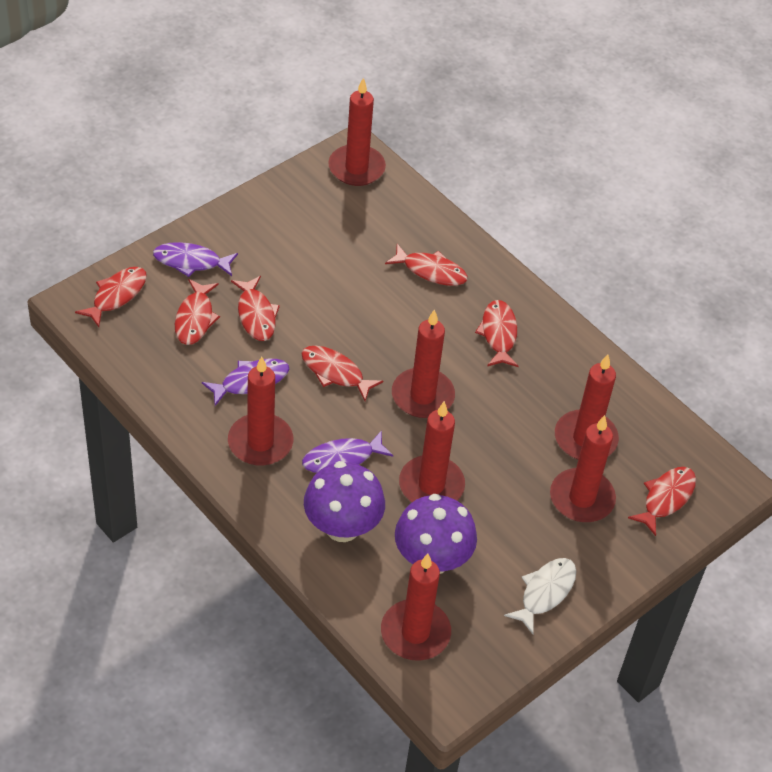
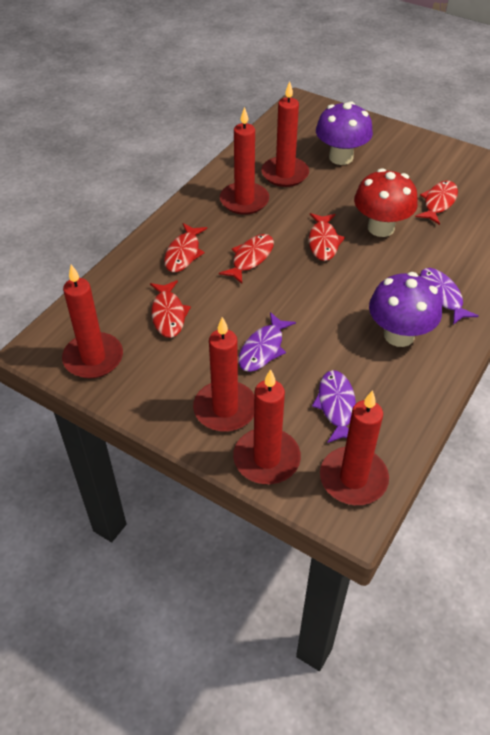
red candle: 7 -> 6
red fish: 7 -> 5
red mushroom: 0 -> 1
white fish: 1 -> 0

